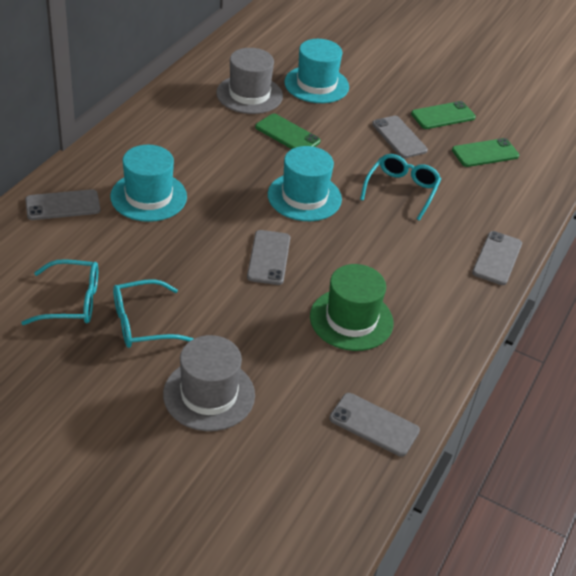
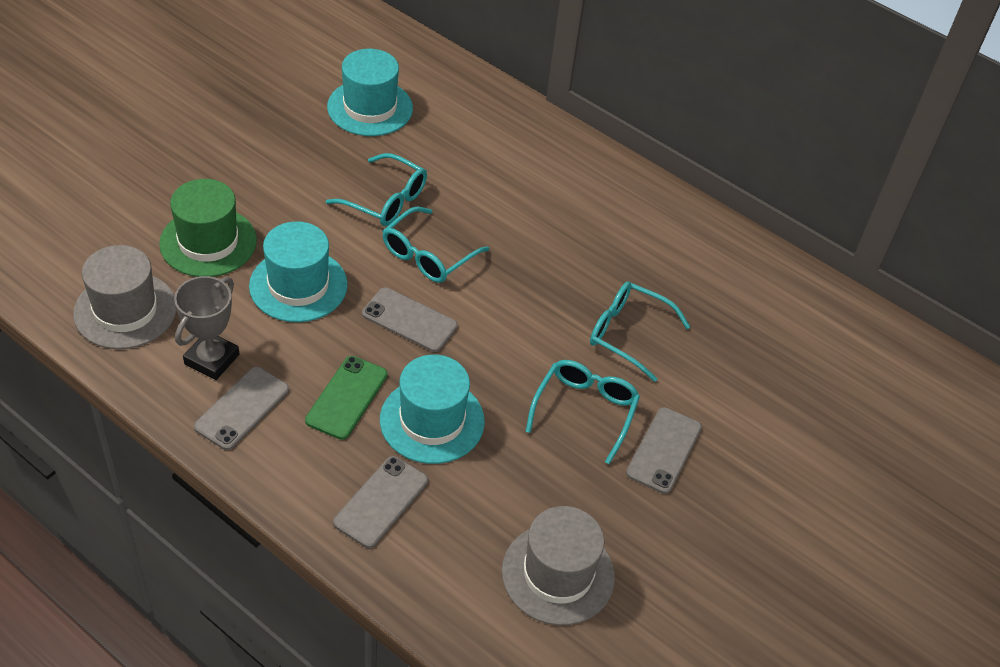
green phone: 3 -> 1
grey phone: 5 -> 4
grey trophy: 0 -> 1
turquoise glasses: 3 -> 4

